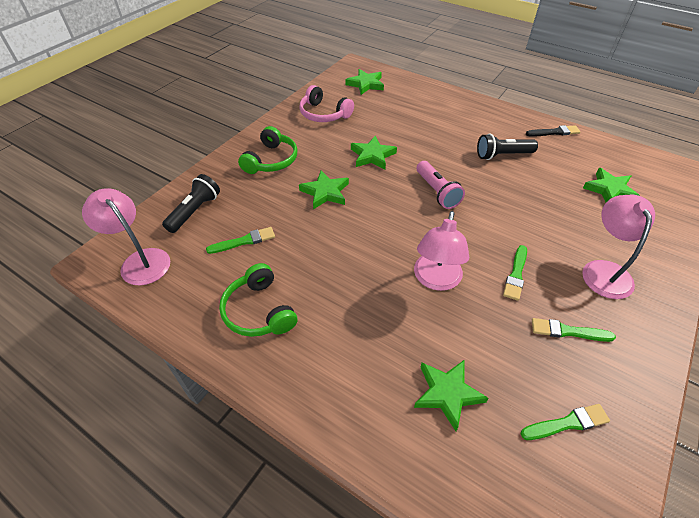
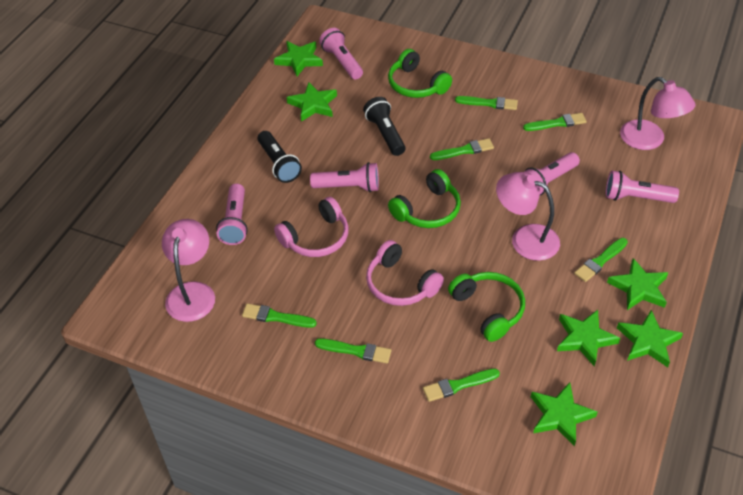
black brush: 1 -> 0
green brush: 4 -> 7
green headphones: 2 -> 3
green star: 5 -> 6
pink flashlight: 1 -> 5
pink headphones: 1 -> 2

